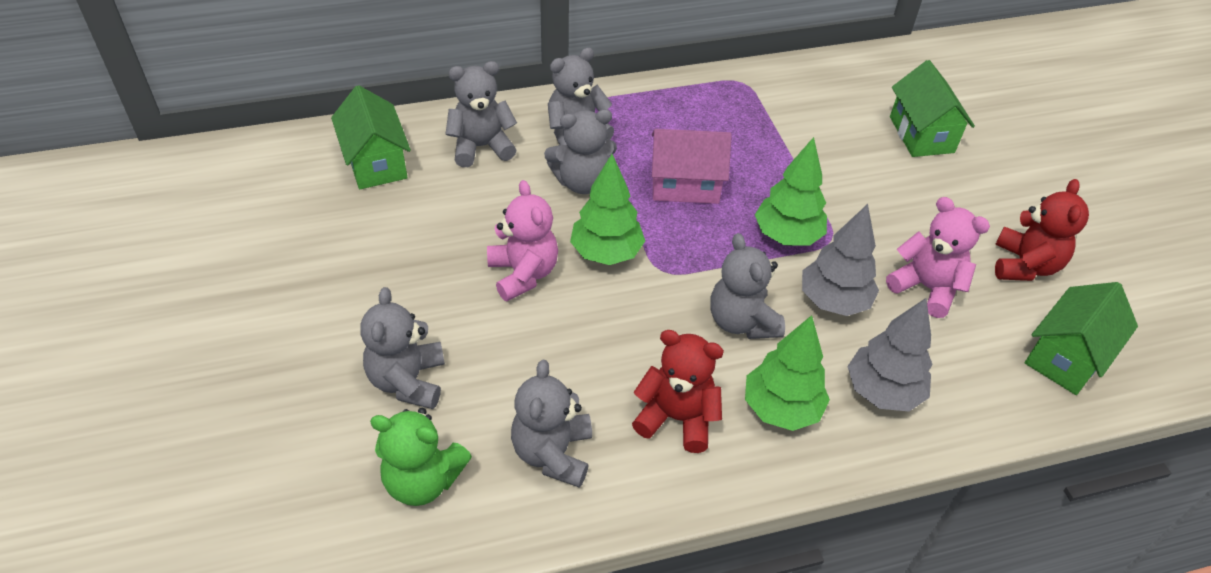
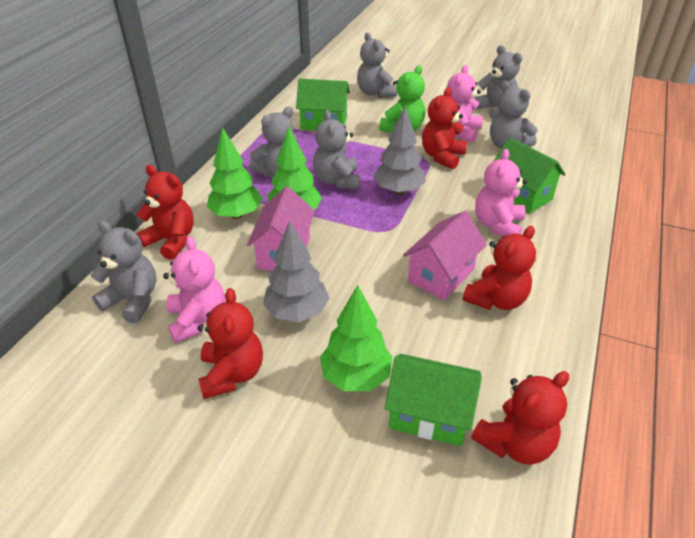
pink house: 1 -> 2
pink teddy bear: 2 -> 3
red teddy bear: 2 -> 5

